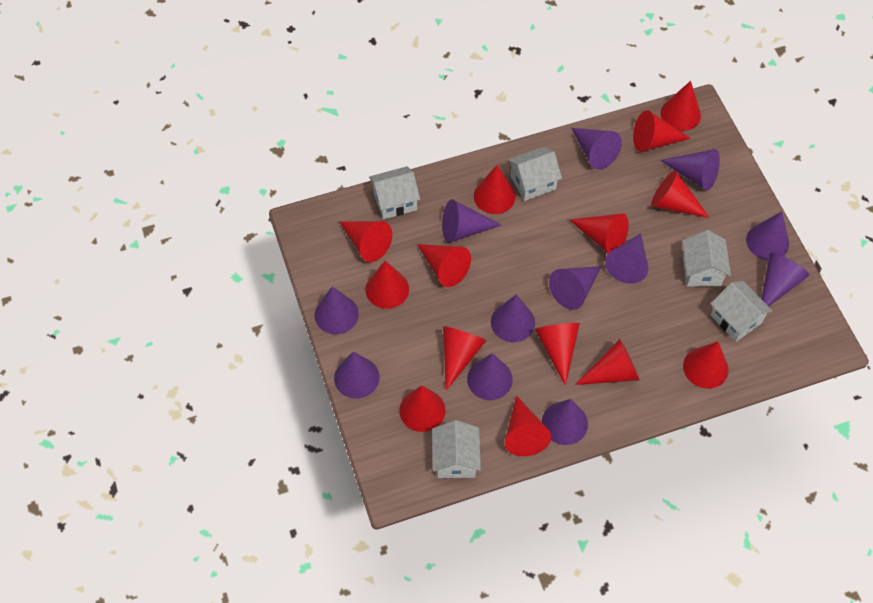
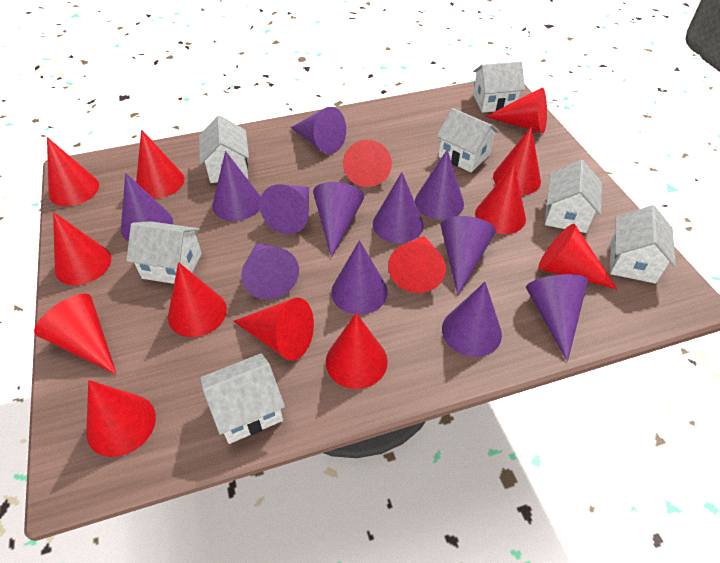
white house: 5 -> 7

